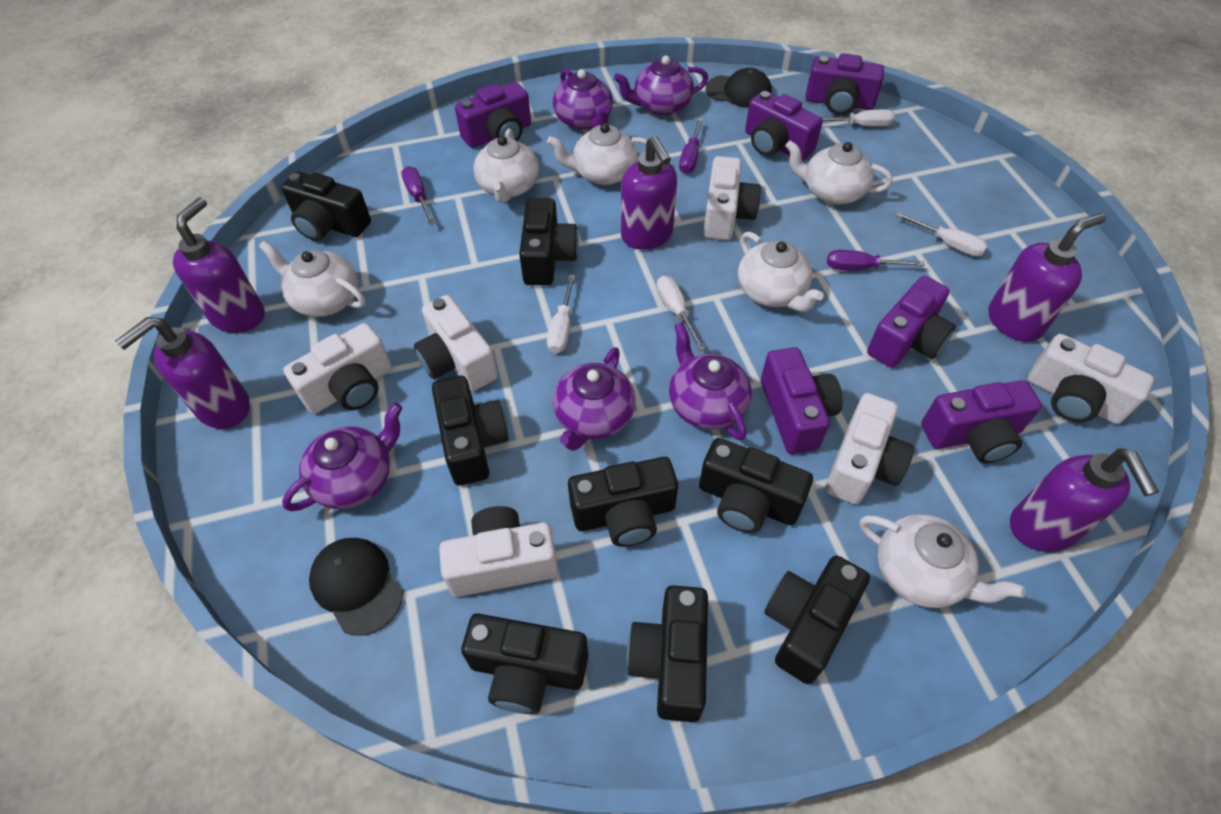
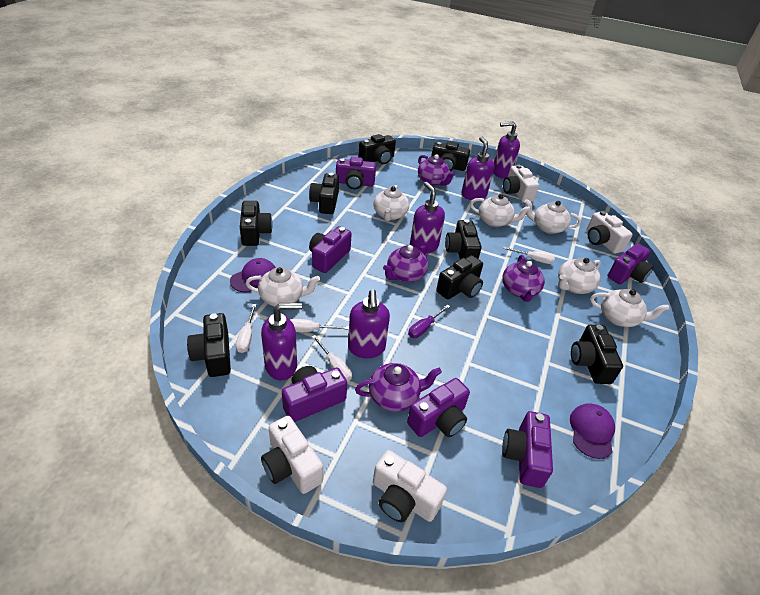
black cap: 2 -> 0
purple cap: 0 -> 2
purple screwdriver: 3 -> 1
purple teapot: 5 -> 4
white camera: 6 -> 4

